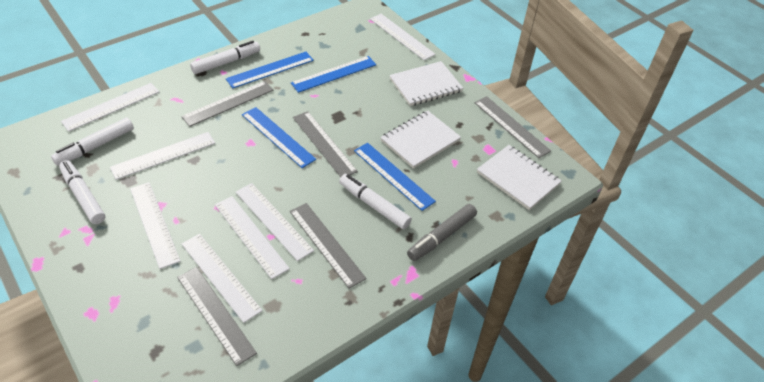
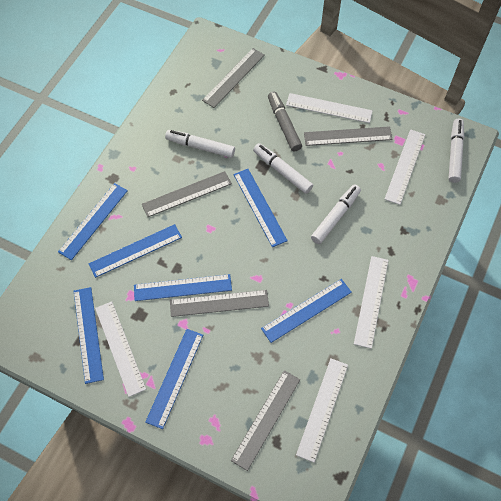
blue ruler: 4 -> 7
white notebook: 3 -> 0
white ruler: 7 -> 5

